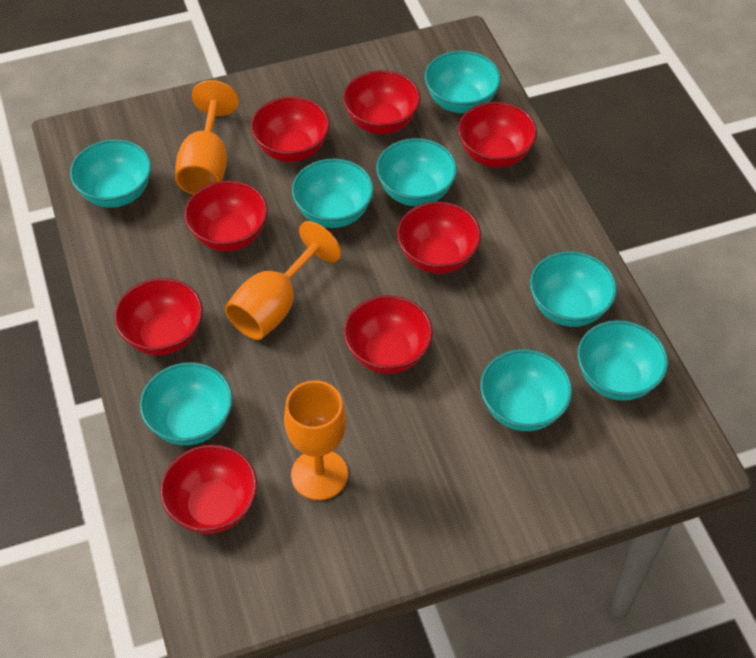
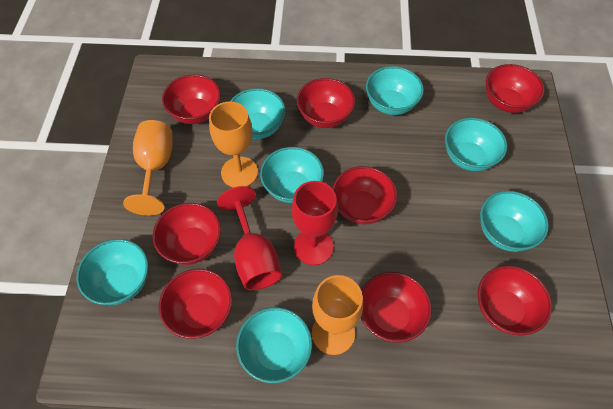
red goblet: 0 -> 2
turquoise bowl: 8 -> 7

